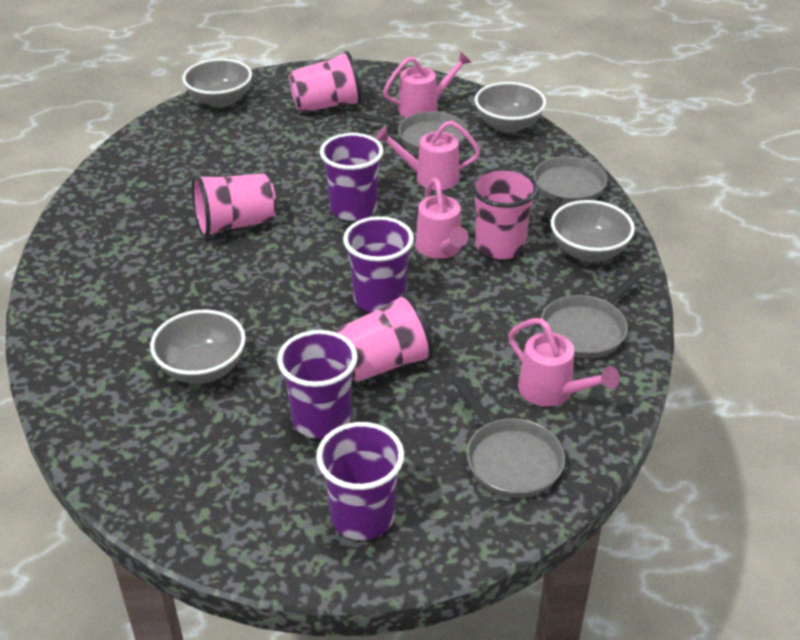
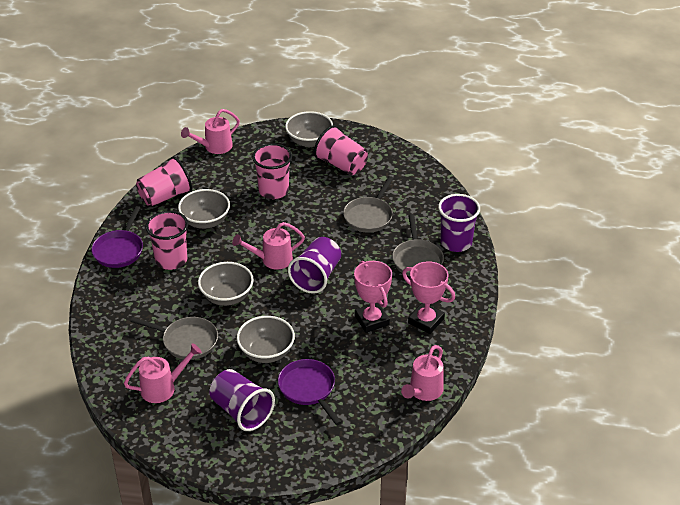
grey pan: 4 -> 3
pink trophy: 0 -> 2
purple cup: 4 -> 3
purple pan: 0 -> 2

